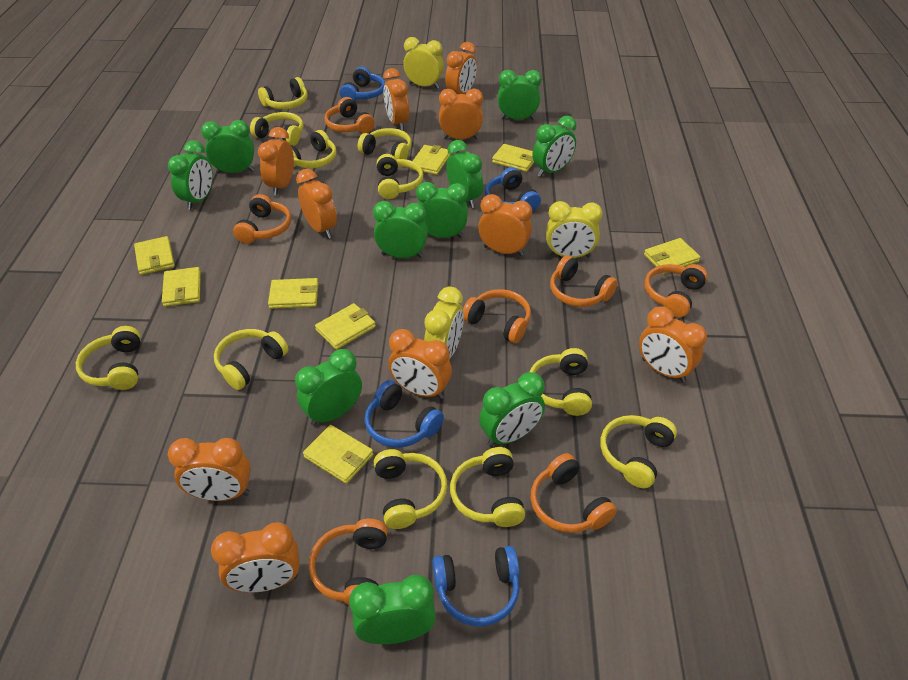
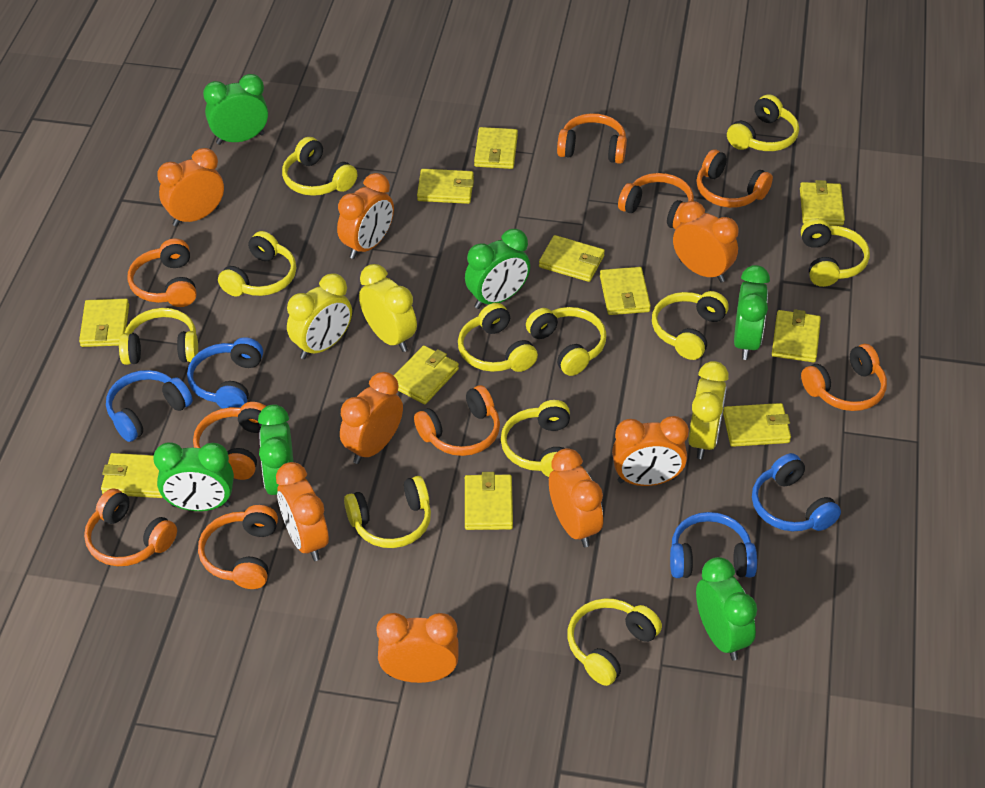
green clock: 10 -> 6
orange clock: 10 -> 8
orange headphones: 7 -> 9
yellow wallet: 8 -> 11

